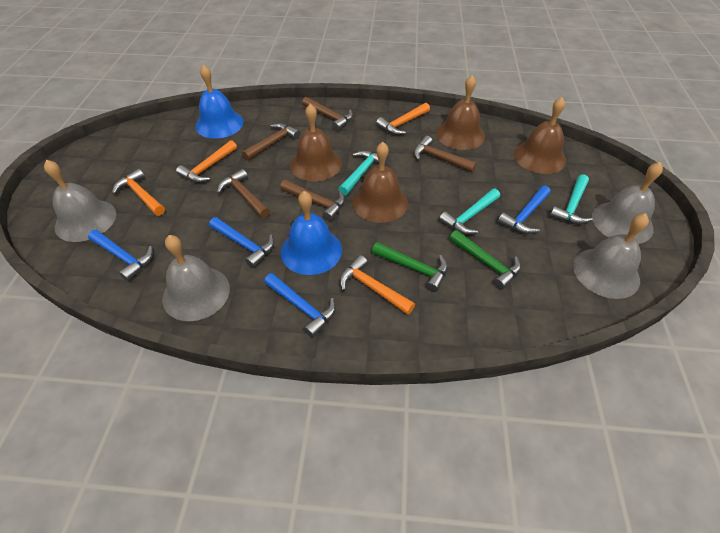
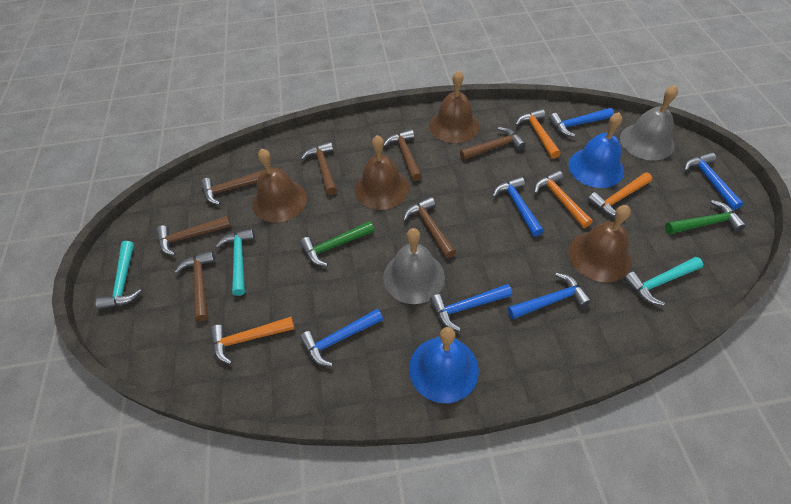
blue hammer: 4 -> 6
brown hammer: 5 -> 7
grey bell: 4 -> 2

